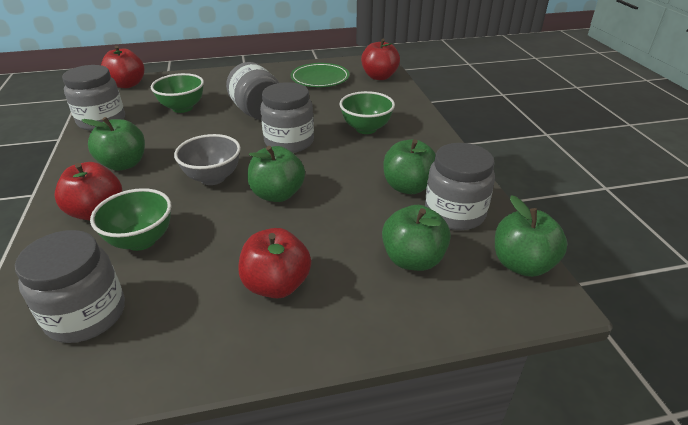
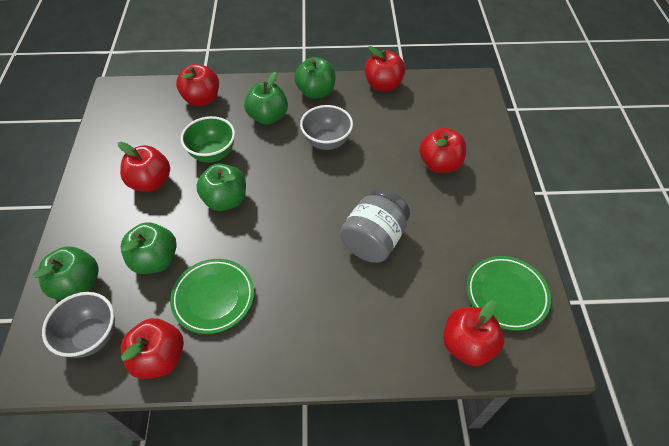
green bowl: 3 -> 1
green plate: 1 -> 2
grey bowl: 1 -> 2
grey jar: 5 -> 1
red apple: 4 -> 6

